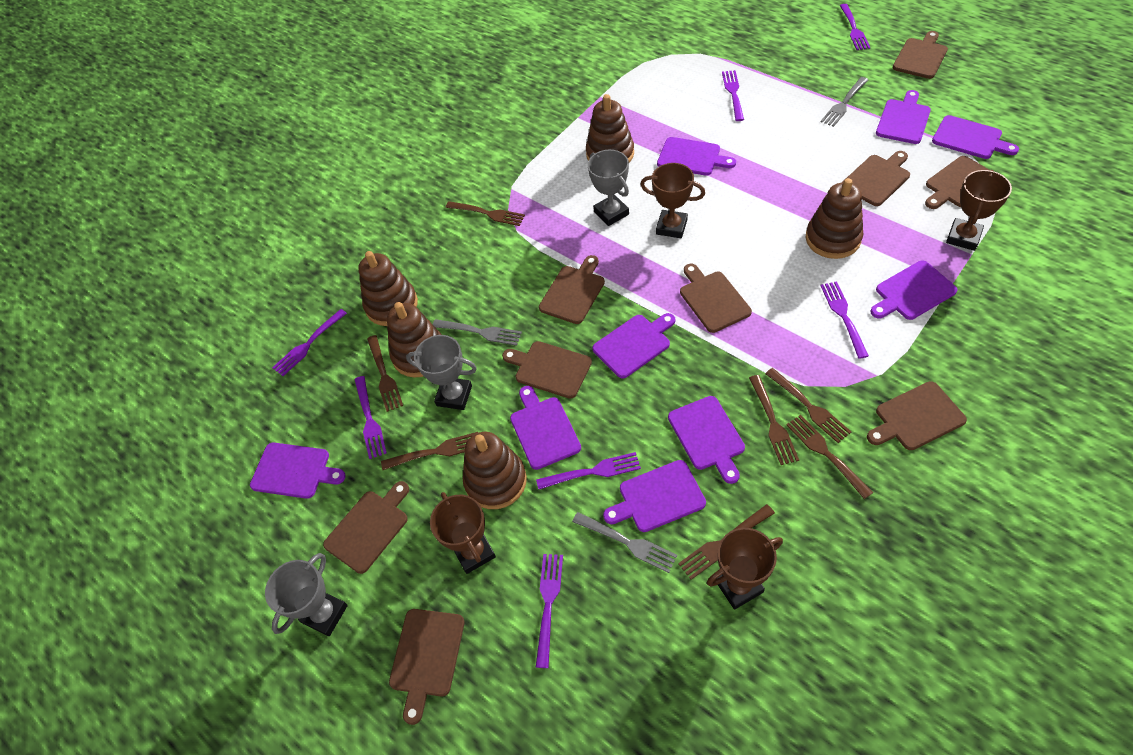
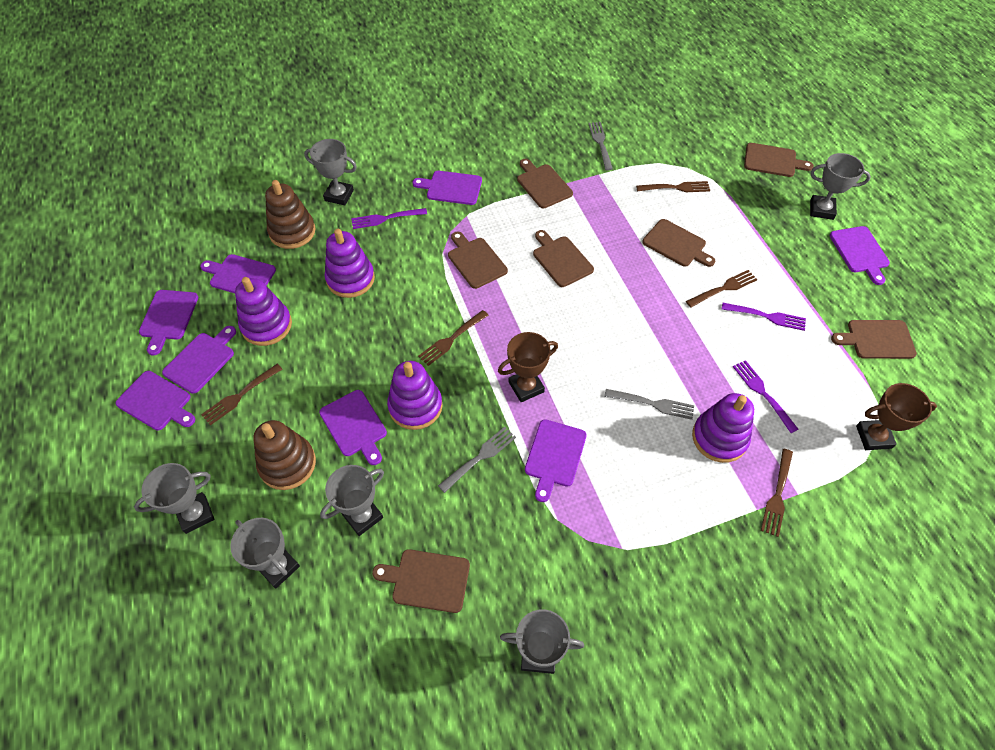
brown cutting board: 9 -> 7
brown fork: 7 -> 5
brown stacking toy: 5 -> 2
brown trophy: 4 -> 2
grey trophy: 3 -> 6
purple cutting board: 9 -> 8
purple fork: 7 -> 3
purple stacking toy: 0 -> 4

